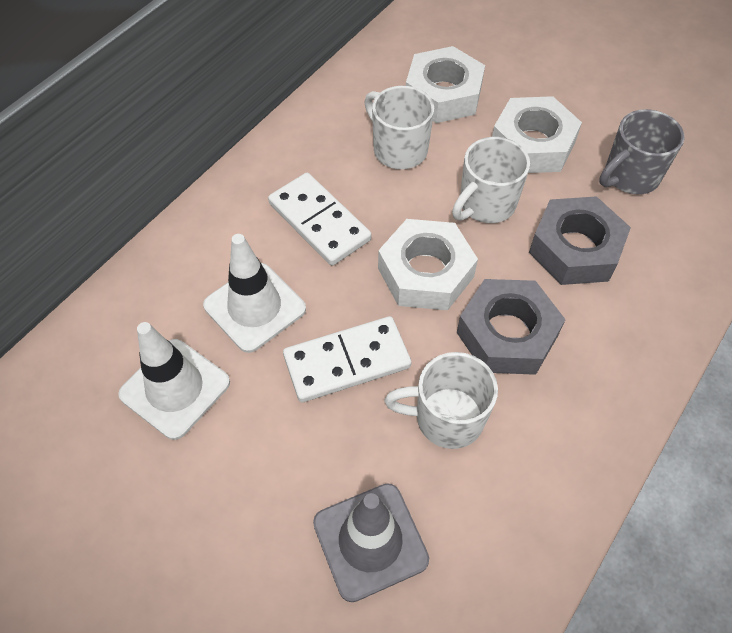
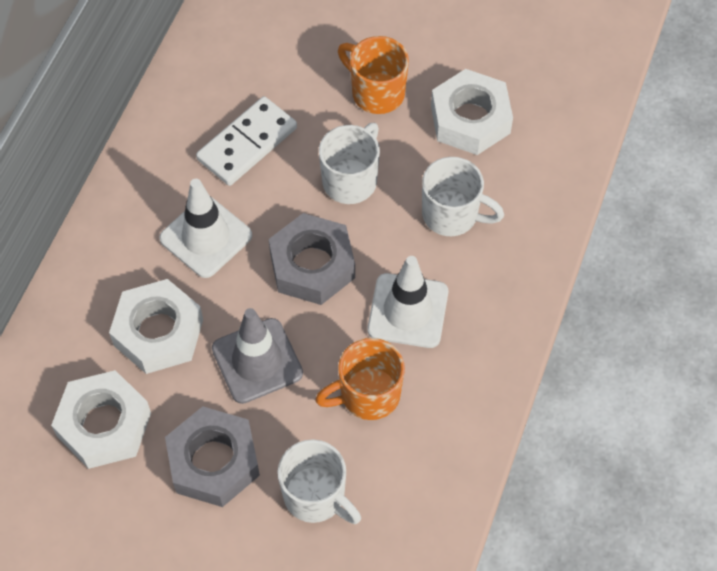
grey mug: 1 -> 0
orange mug: 0 -> 2
white domino: 2 -> 1

